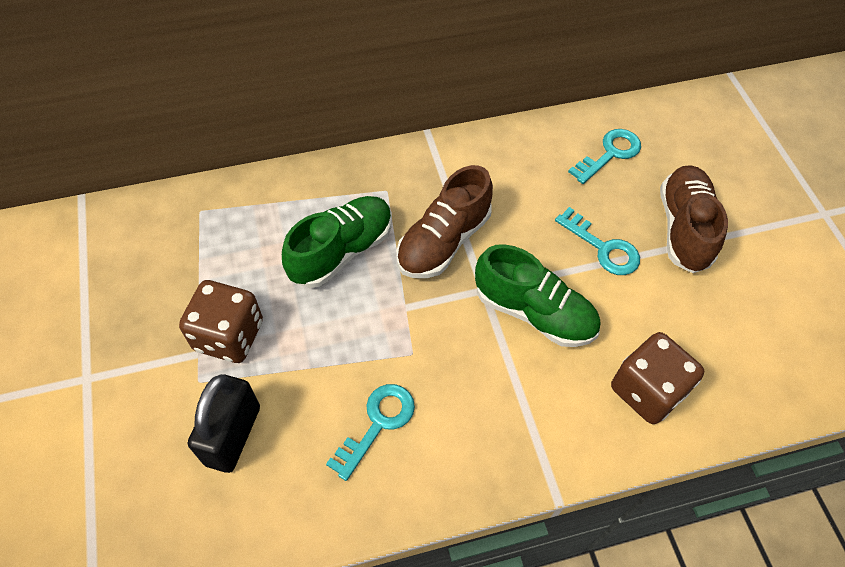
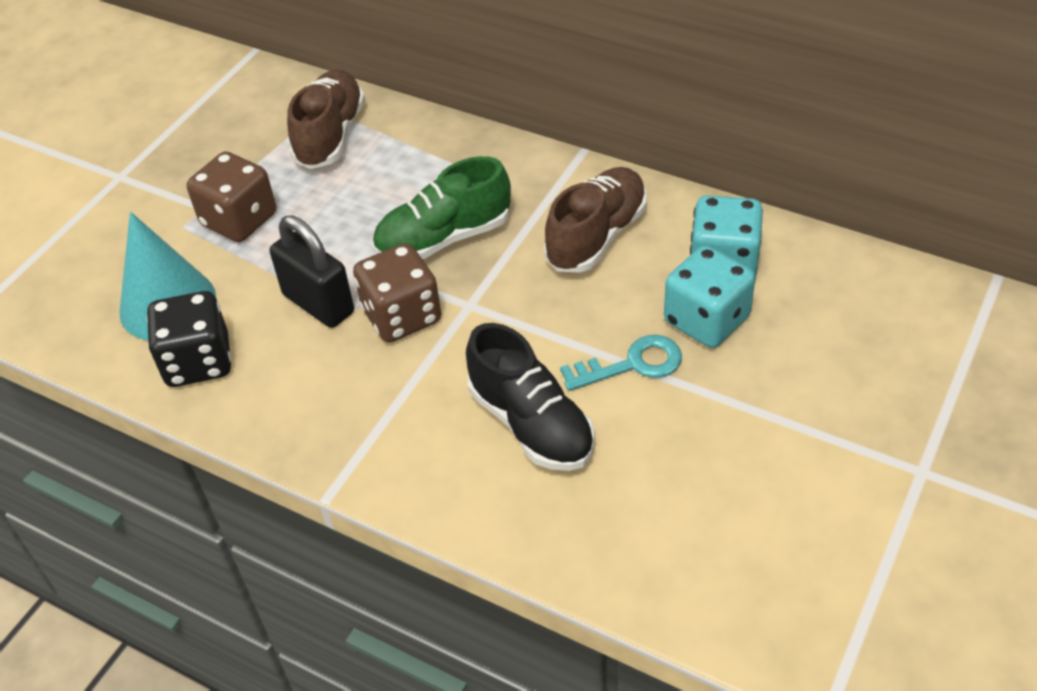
black dice: 0 -> 1
black shoe: 0 -> 1
green shoe: 2 -> 1
turquoise cone: 0 -> 1
turquoise dice: 0 -> 2
turquoise key: 3 -> 1

